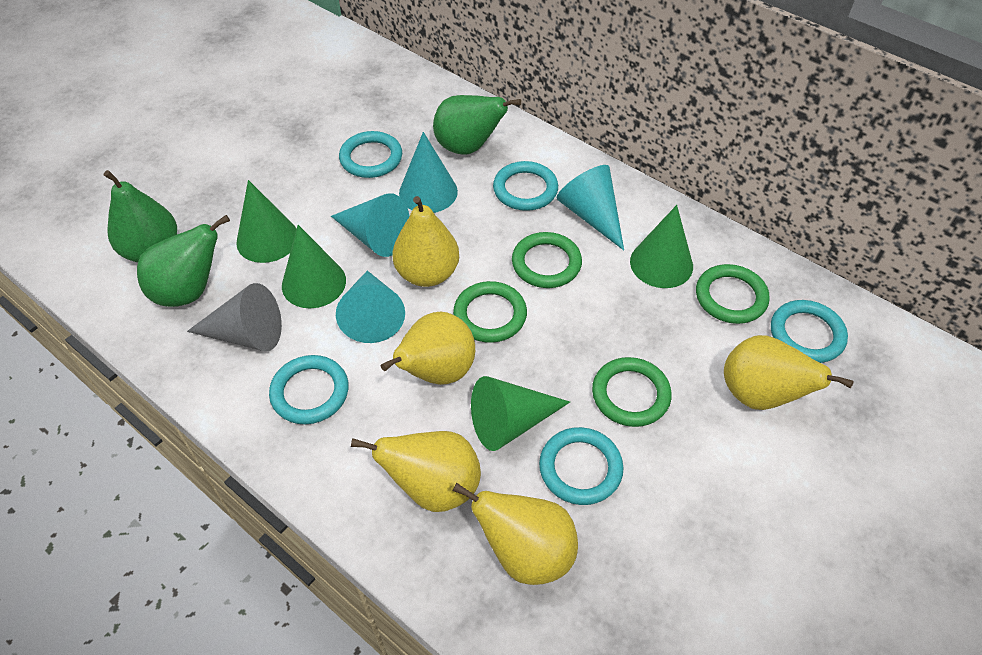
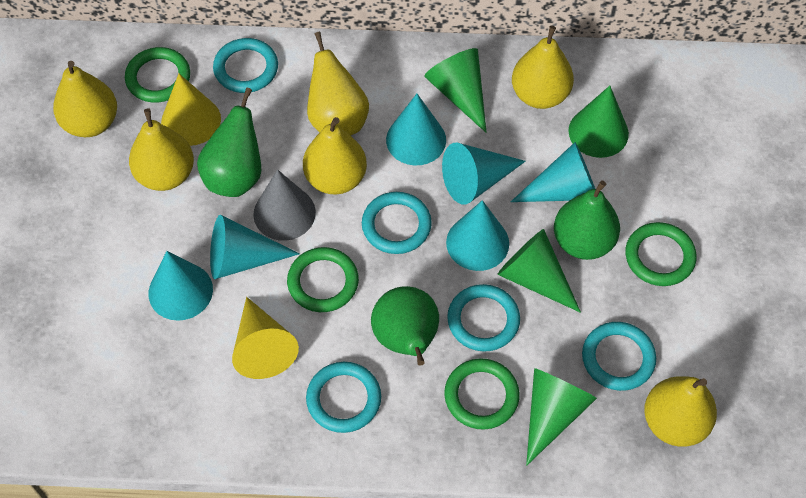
turquoise cone: 4 -> 6
yellow cone: 0 -> 2
yellow pear: 5 -> 6

